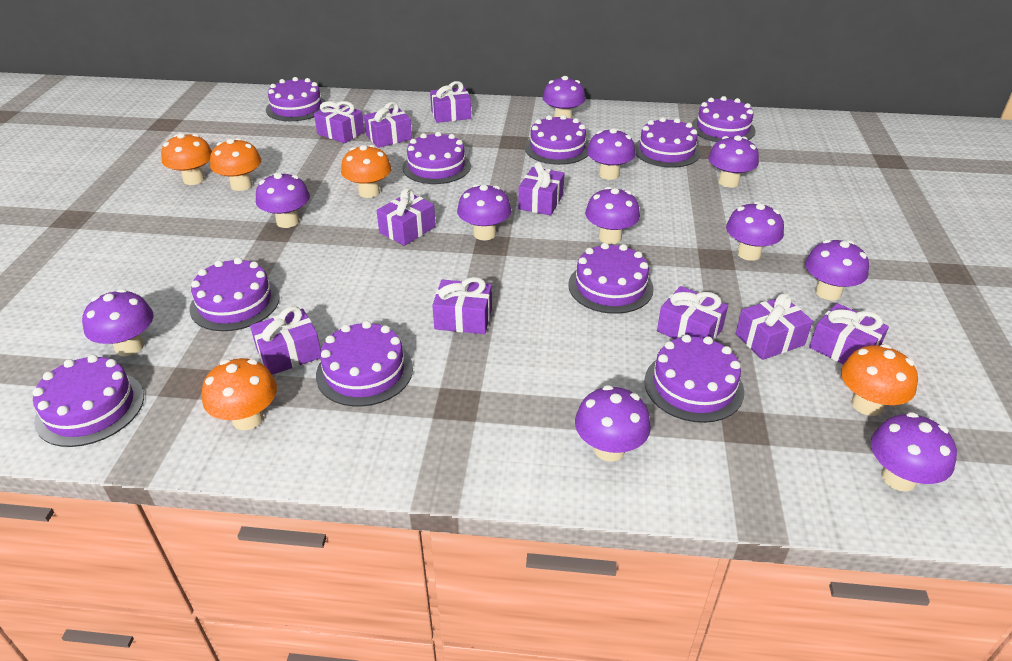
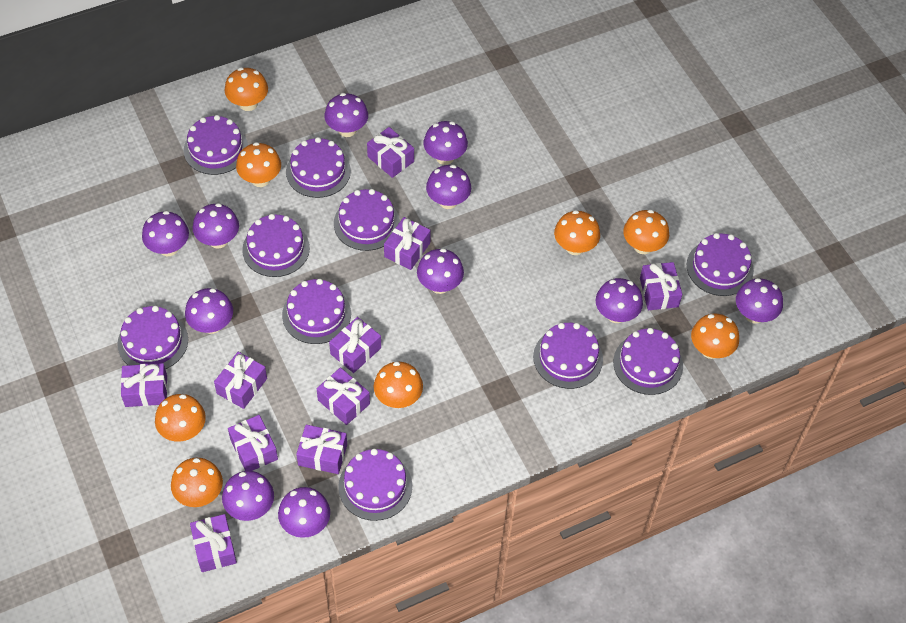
orange mushroom: 5 -> 8

